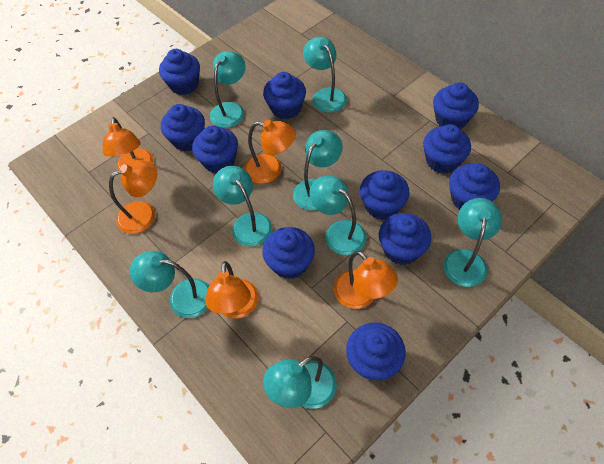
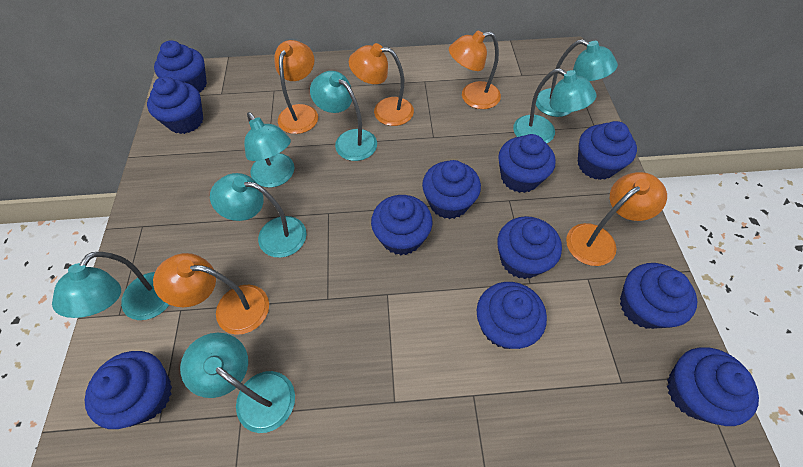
turquoise lamp: 8 -> 7

